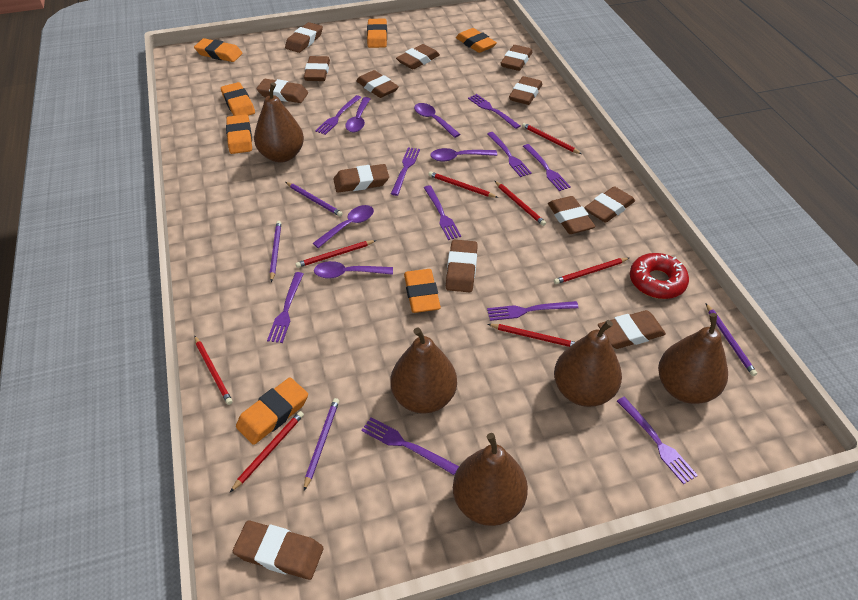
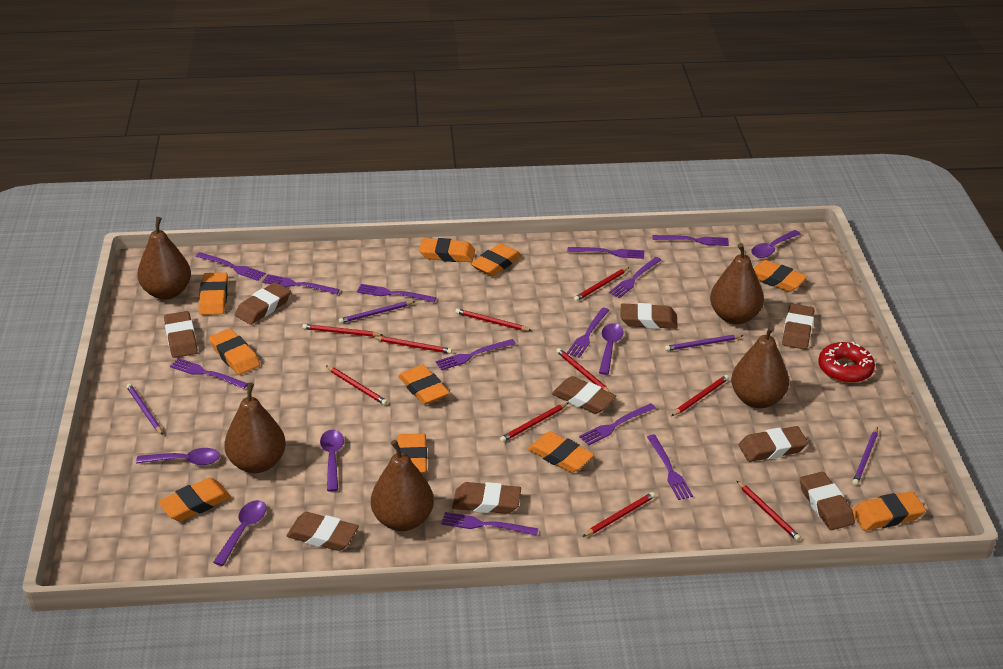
brown eraser: 13 -> 9
orange eraser: 7 -> 10
purple fork: 10 -> 12
red pencil: 8 -> 10

